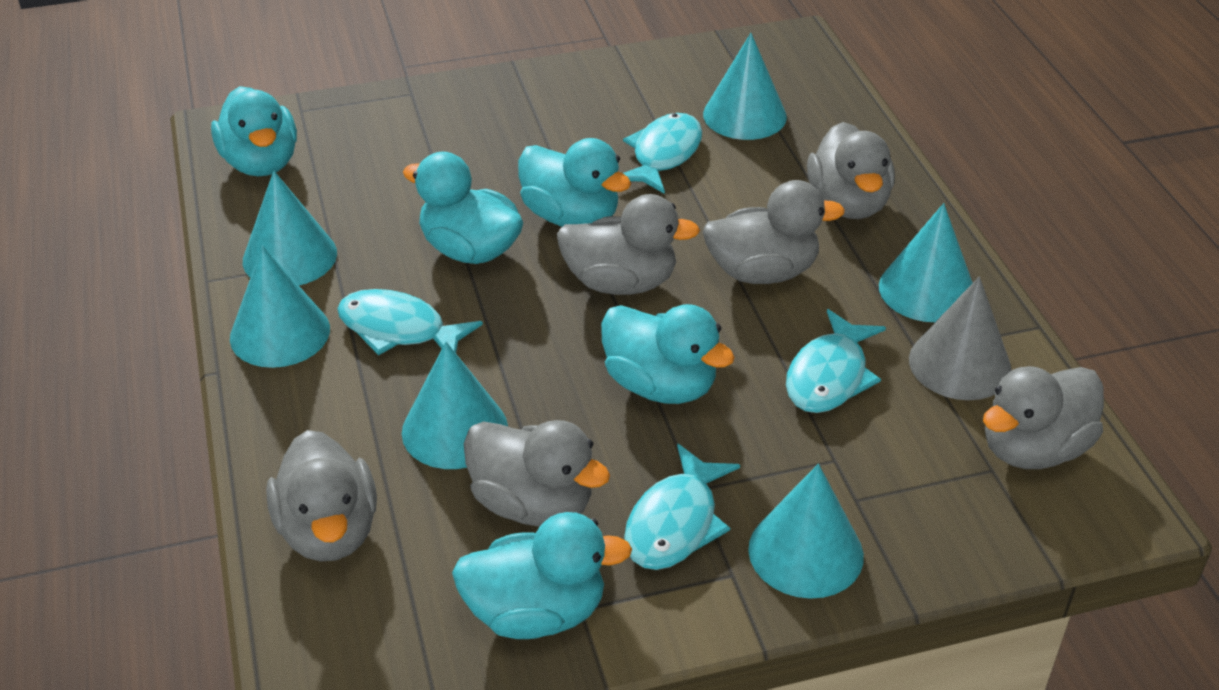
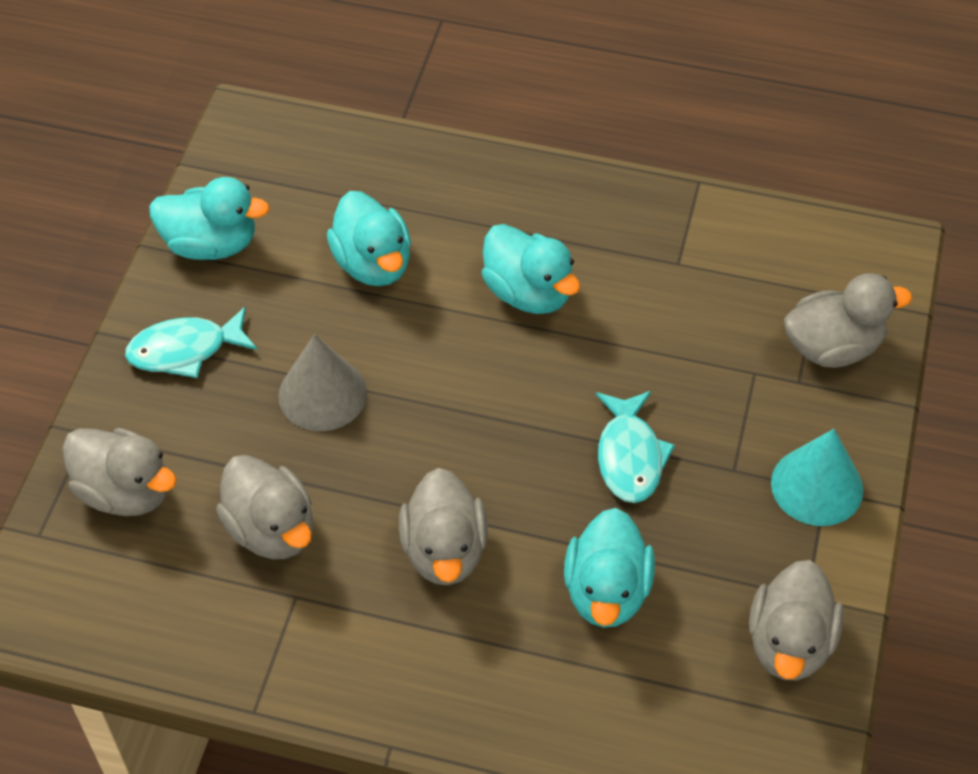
grey duck: 6 -> 5
turquoise cone: 6 -> 1
turquoise duck: 5 -> 4
turquoise fish: 4 -> 2

